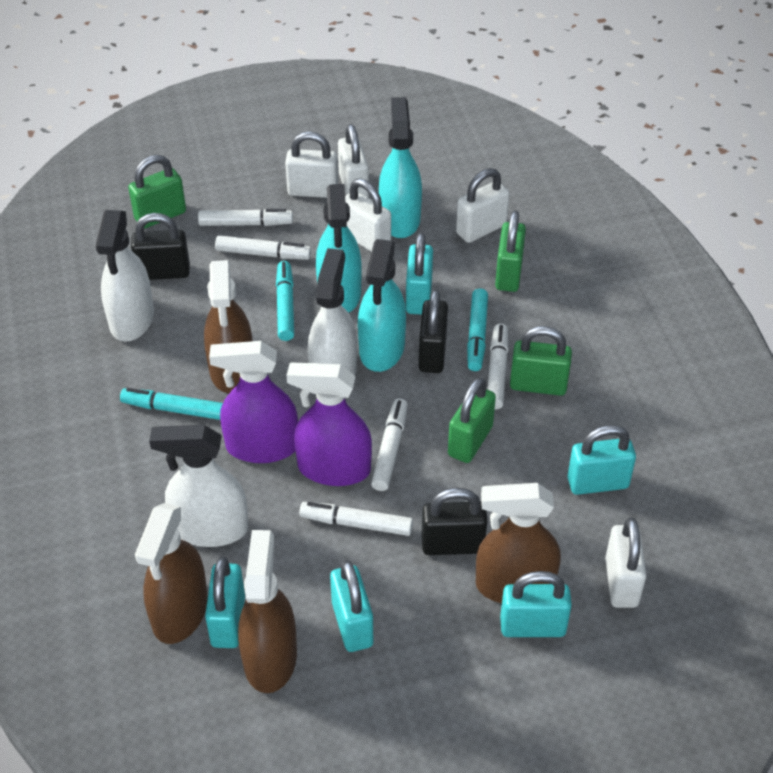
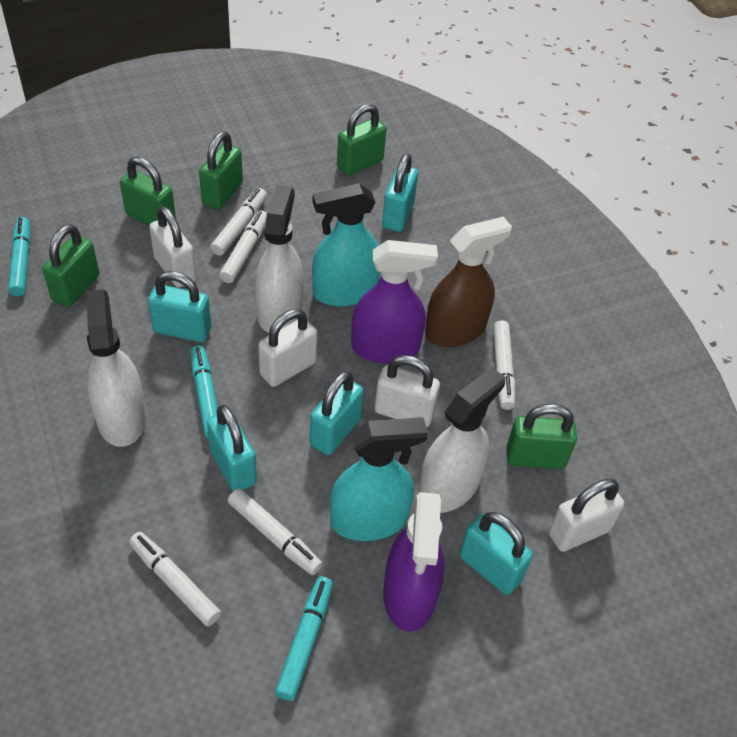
black padlock: 3 -> 0
brown spray bottle: 4 -> 1
green padlock: 4 -> 5
turquoise spray bottle: 3 -> 2
white padlock: 5 -> 4

